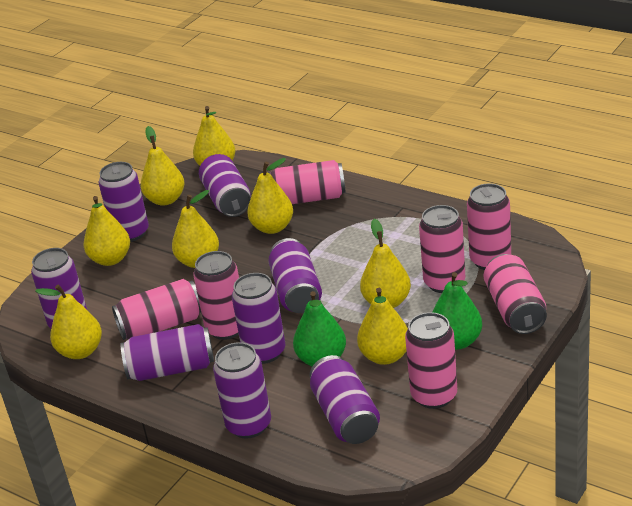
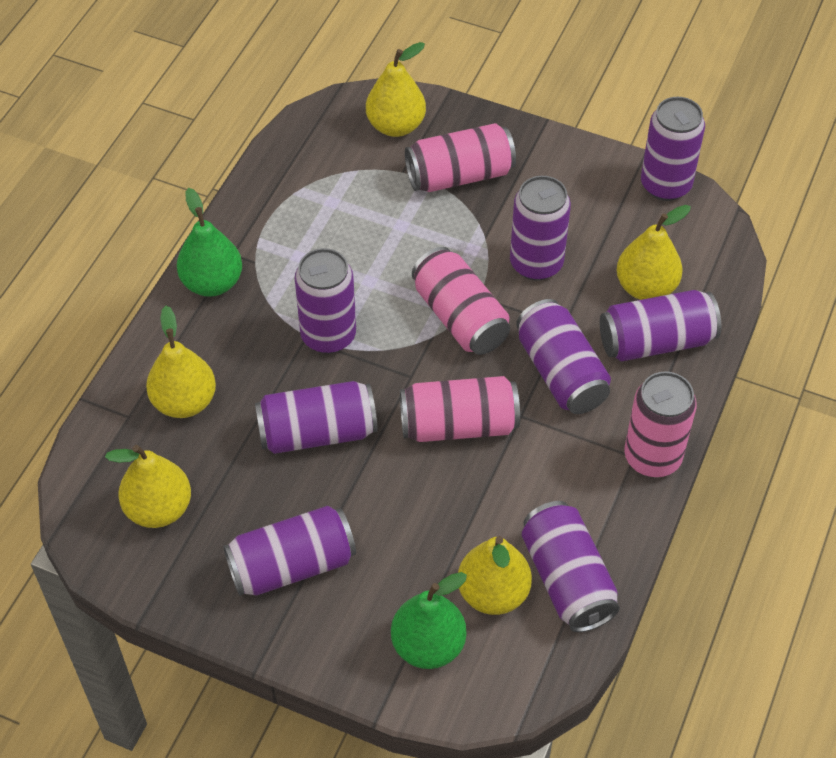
pink can: 7 -> 4
yellow pear: 8 -> 5

